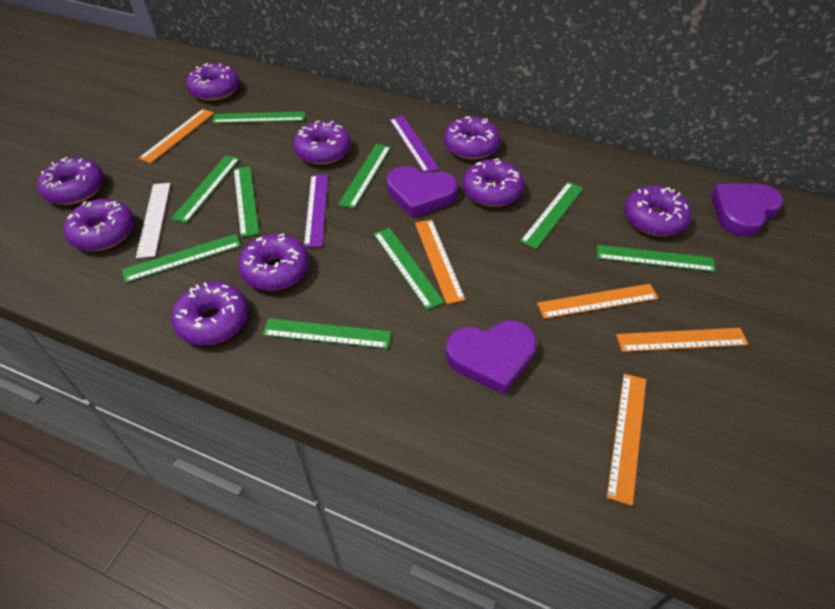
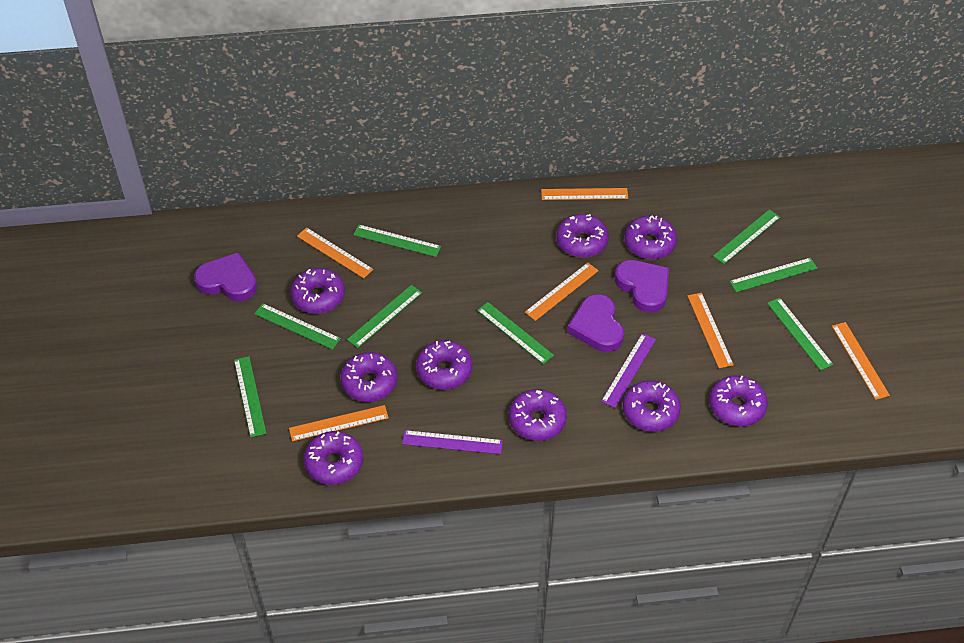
green ruler: 9 -> 8
orange ruler: 5 -> 6
white ruler: 1 -> 0

